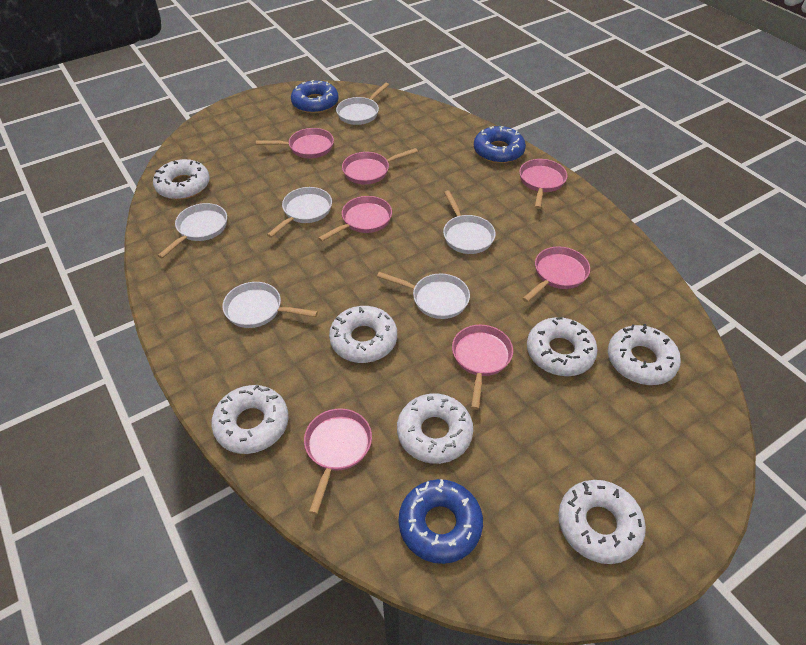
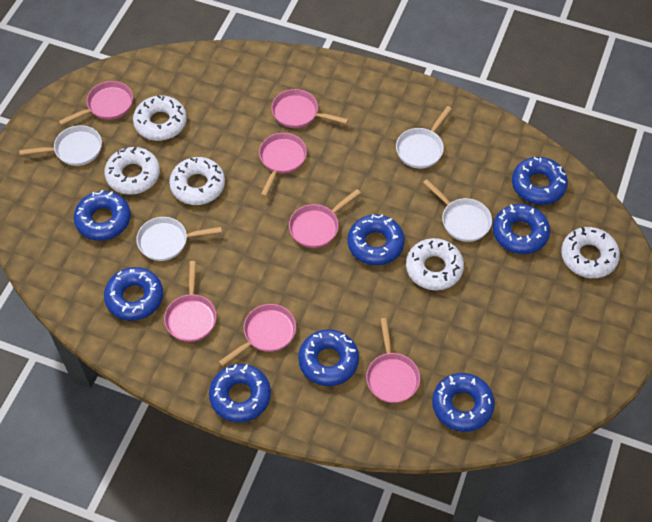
blue donut: 3 -> 8
white donut: 7 -> 5
white pan: 6 -> 4

